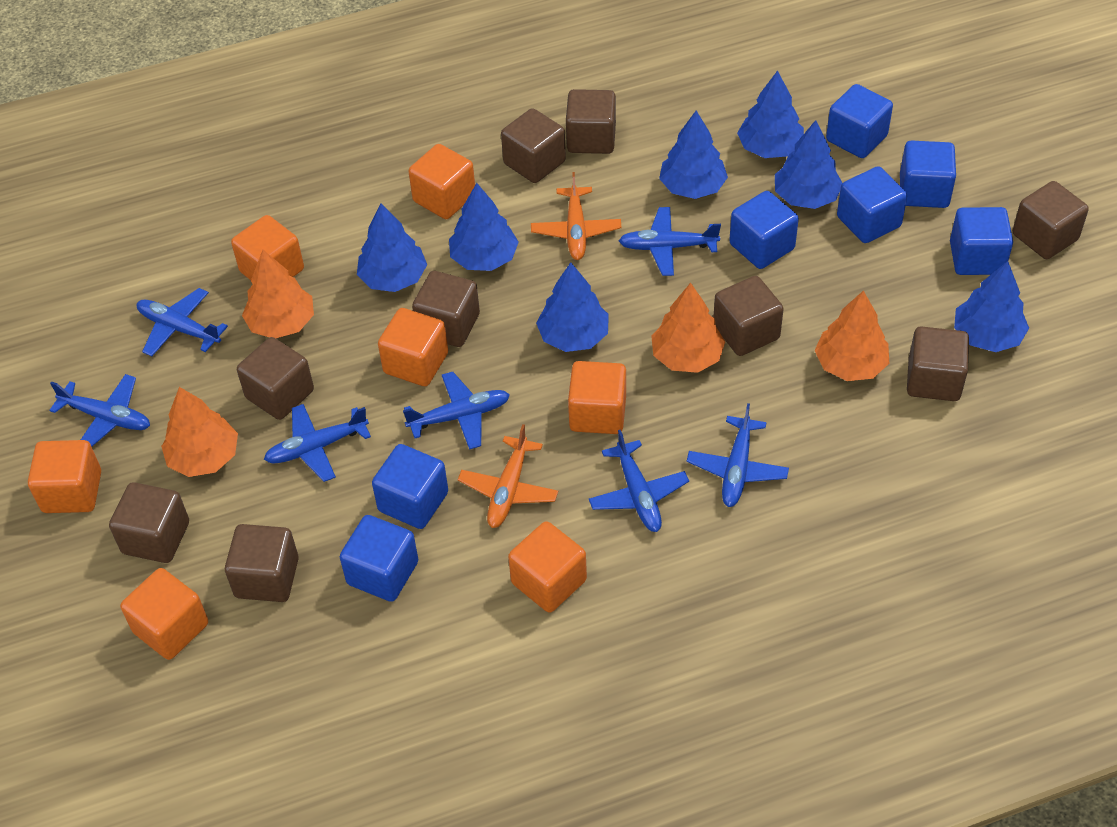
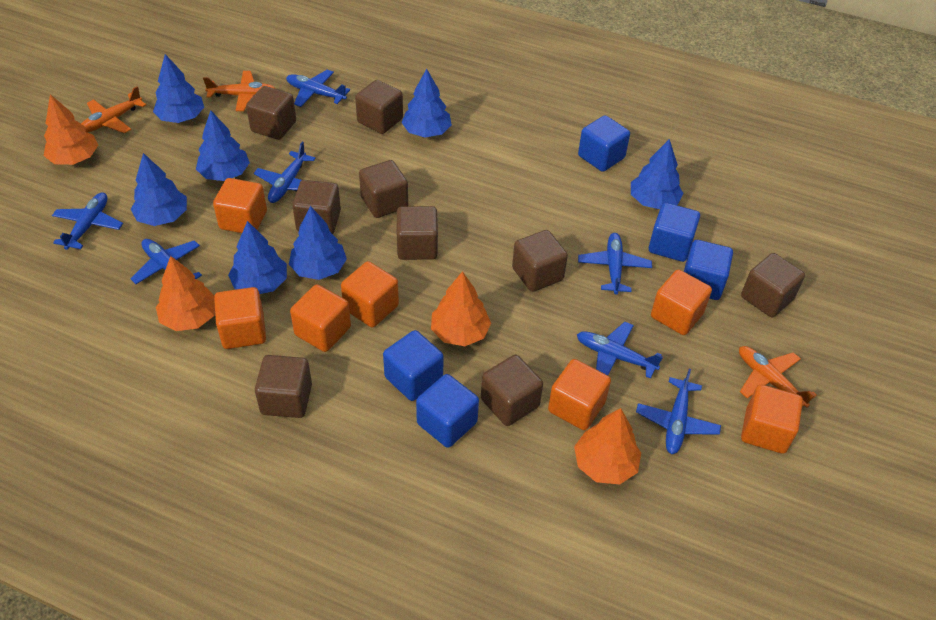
blue cube: 7 -> 5
orange plane: 2 -> 3

